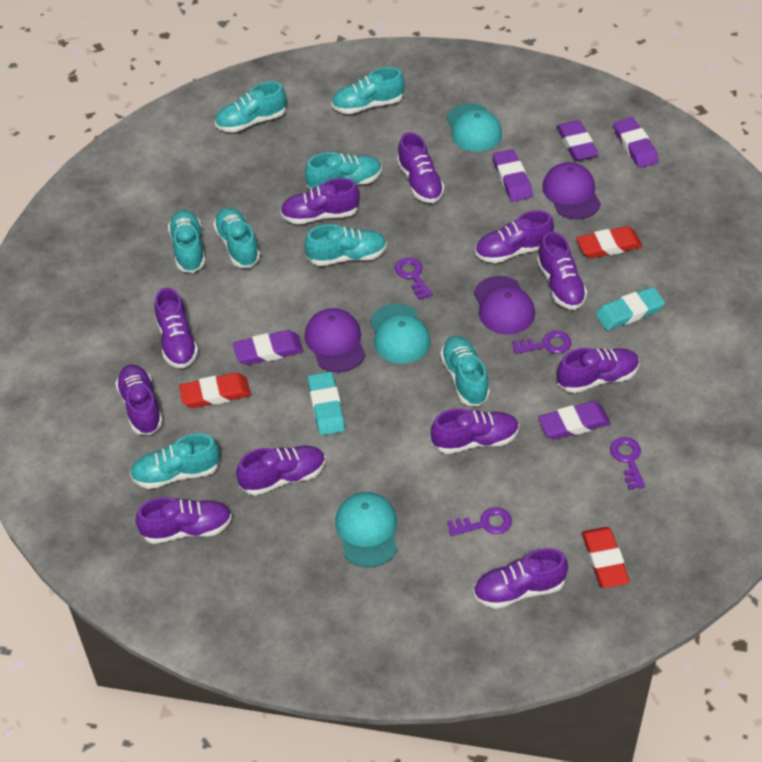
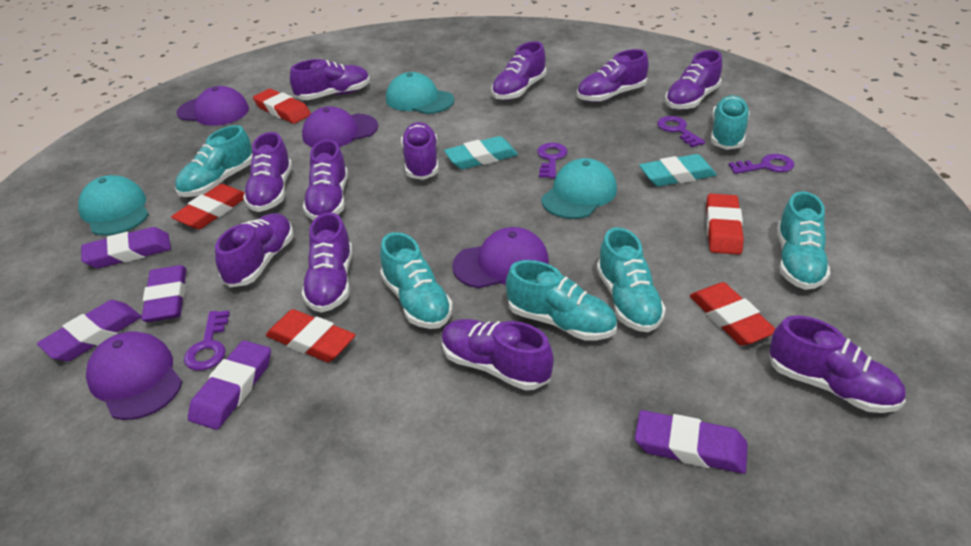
purple cap: 3 -> 4
red eraser: 3 -> 5
turquoise shoe: 8 -> 6

